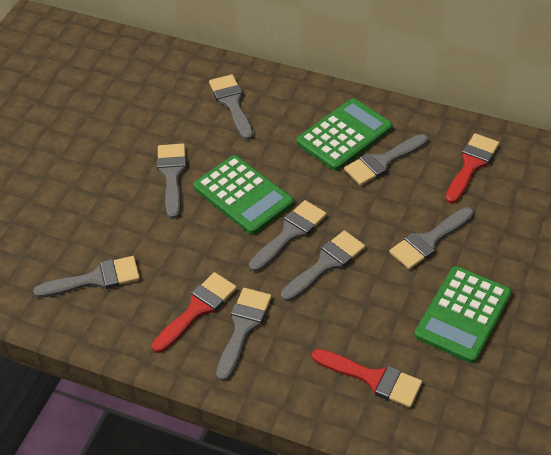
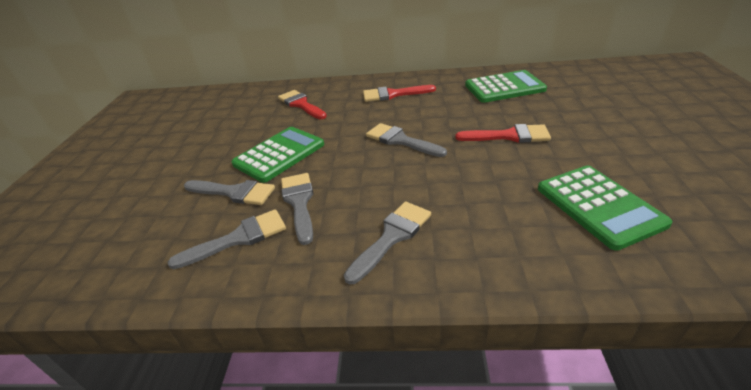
grey brush: 8 -> 5

